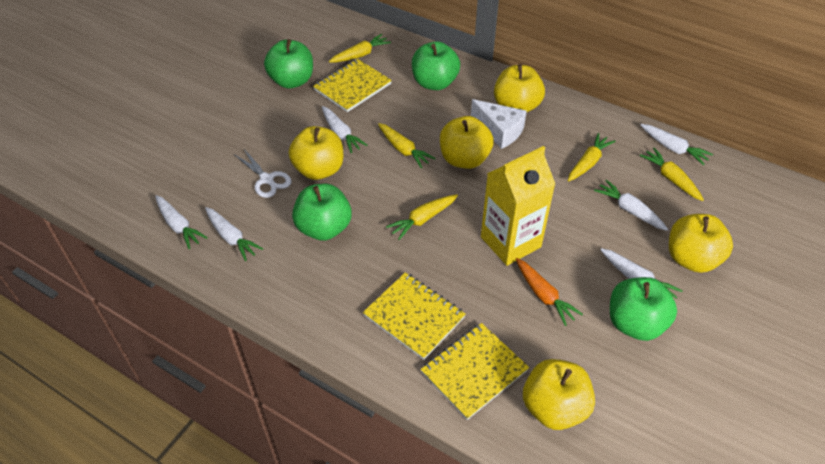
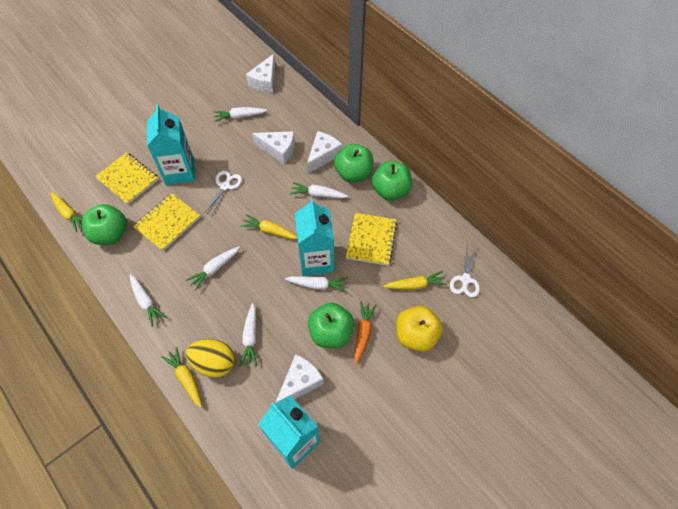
turquoise carton: 0 -> 3
white cheese: 1 -> 4
white scissors: 1 -> 2
yellow apple: 5 -> 1
yellow carrot: 5 -> 4
yellow carton: 1 -> 0
yellow egg: 0 -> 1

